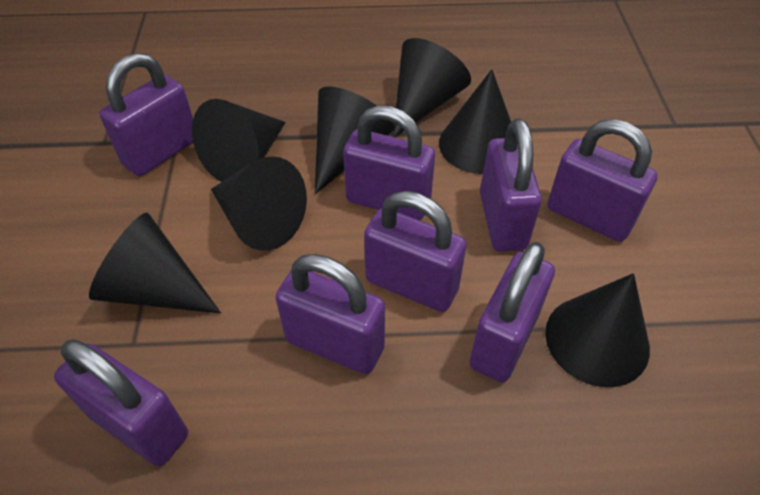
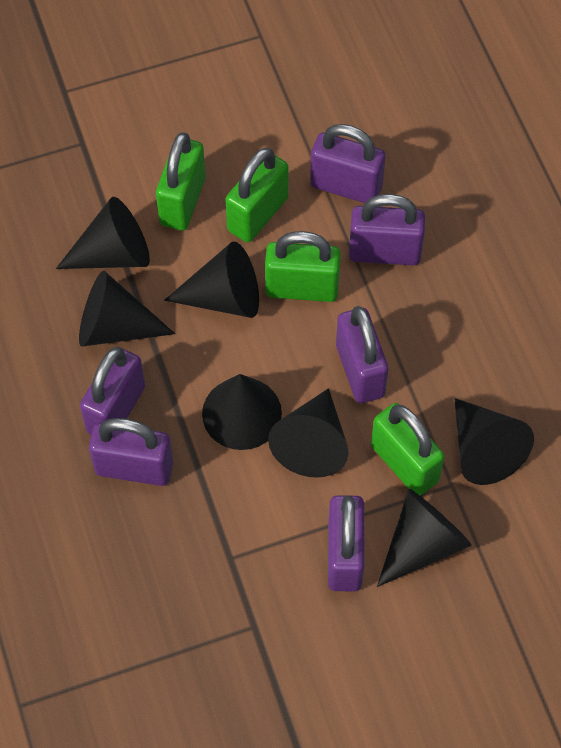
green padlock: 0 -> 4
purple padlock: 8 -> 6

